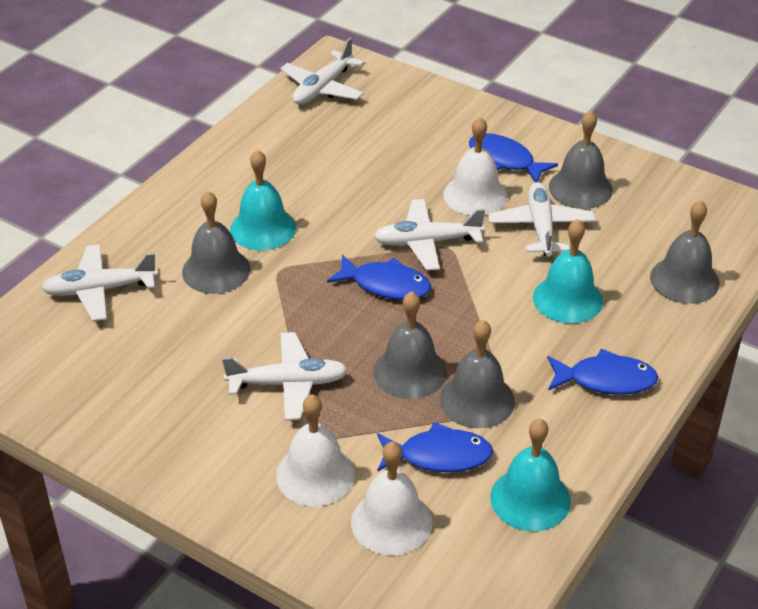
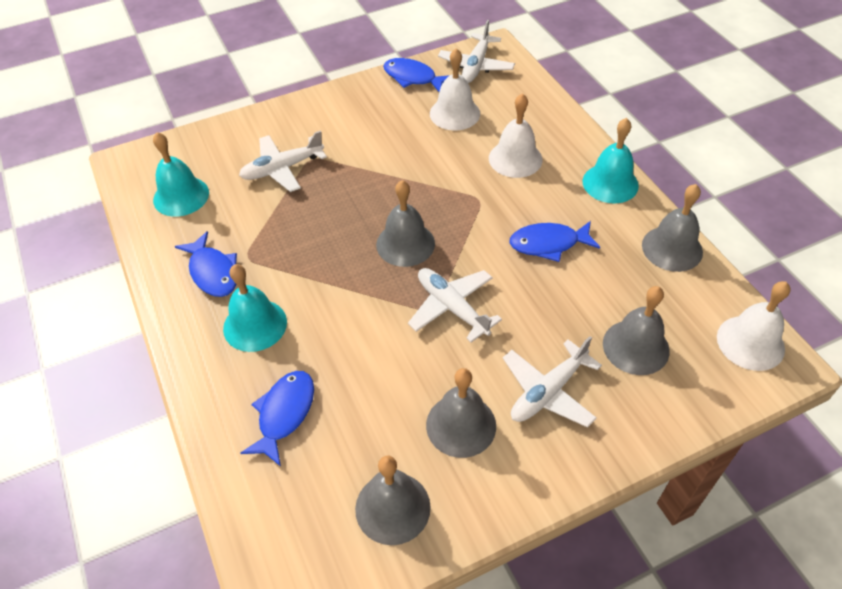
white plane: 5 -> 4

